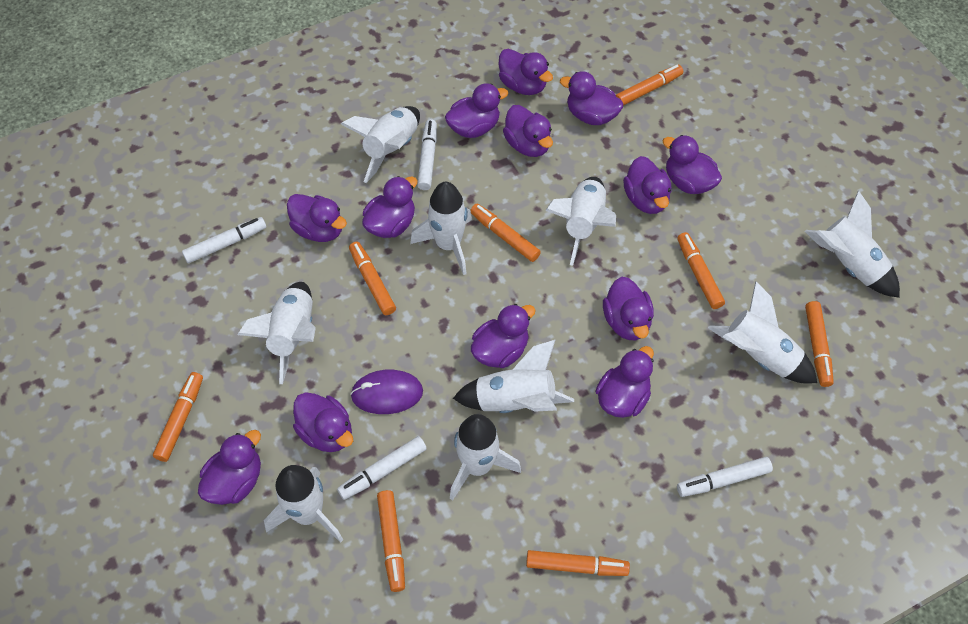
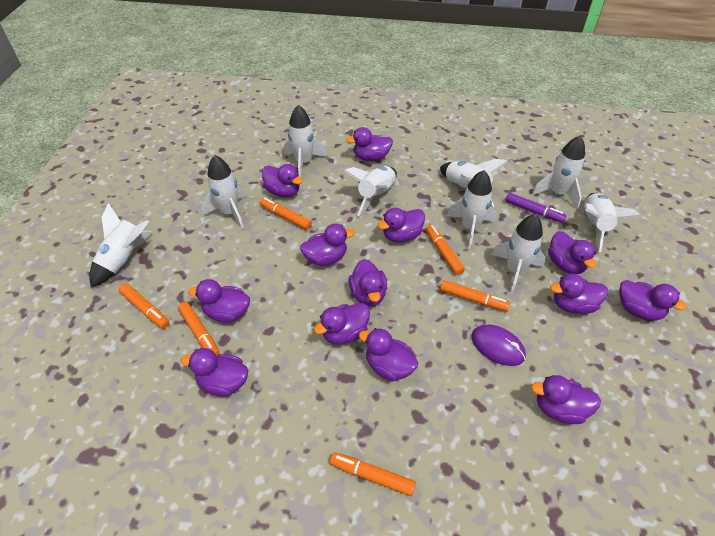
orange marker: 8 -> 6
purple marker: 0 -> 1
white marker: 4 -> 0

